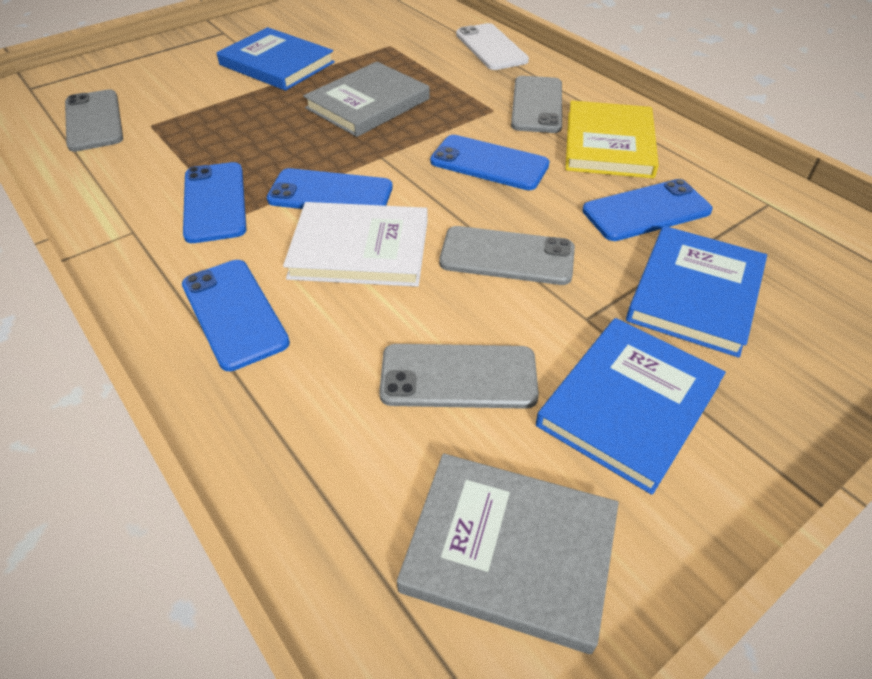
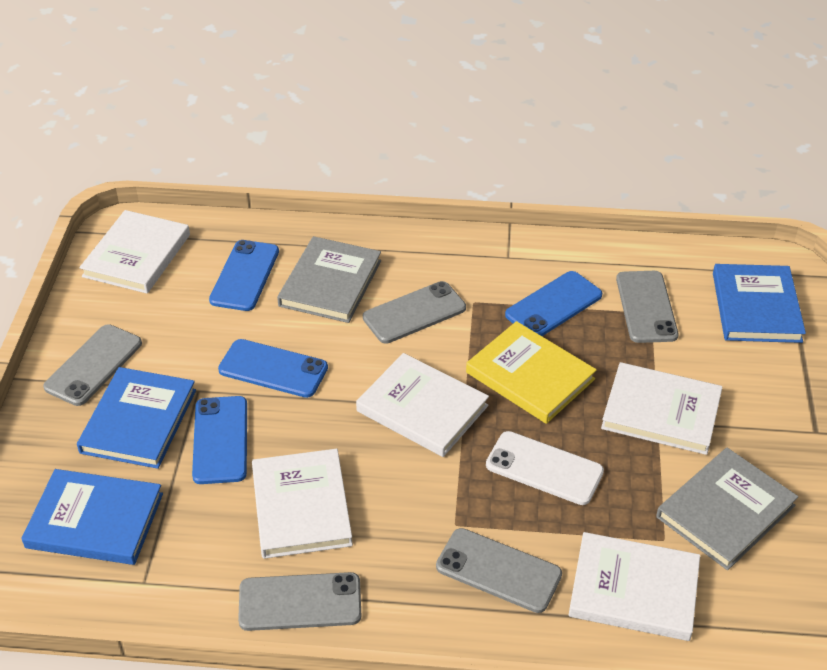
blue phone: 5 -> 4
grey phone: 4 -> 5
white book: 1 -> 5

